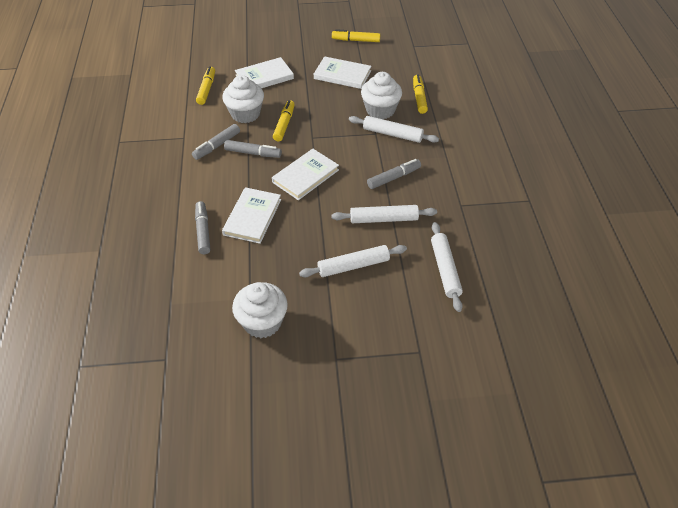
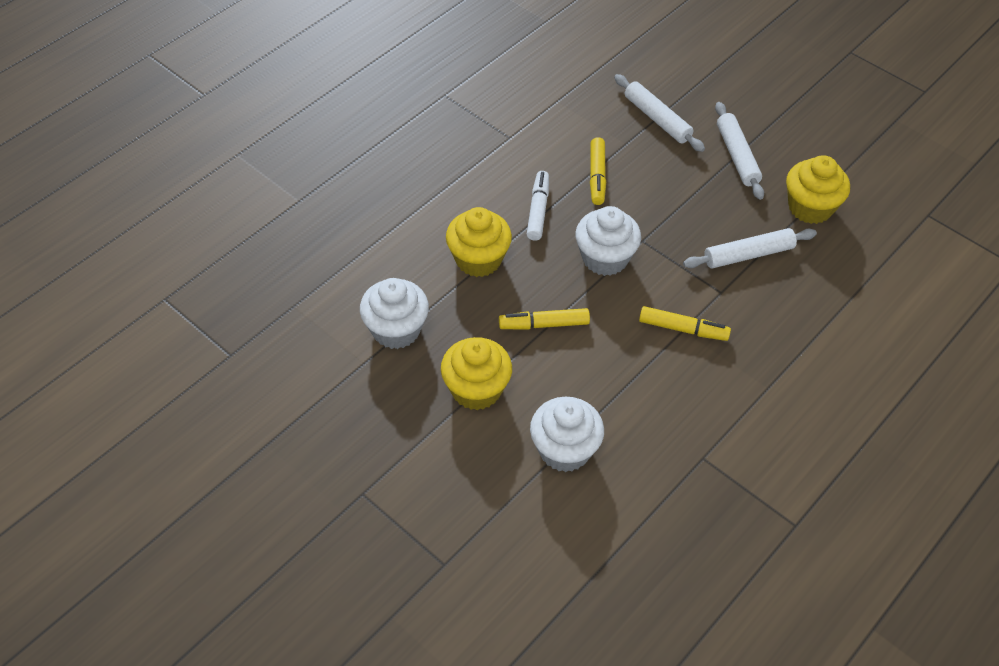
grey marker: 4 -> 0
white book: 4 -> 0
white marker: 0 -> 1
white rolling pin: 4 -> 3
yellow cupcake: 0 -> 3
yellow marker: 4 -> 3

